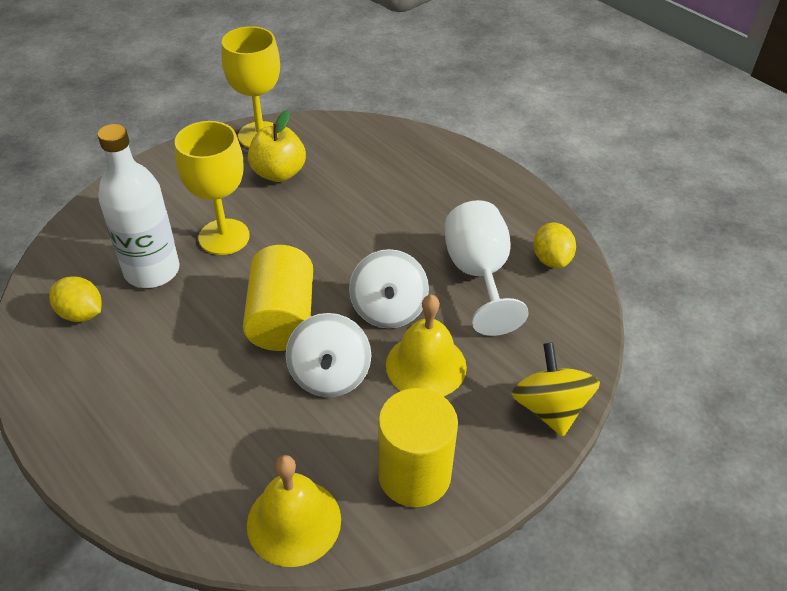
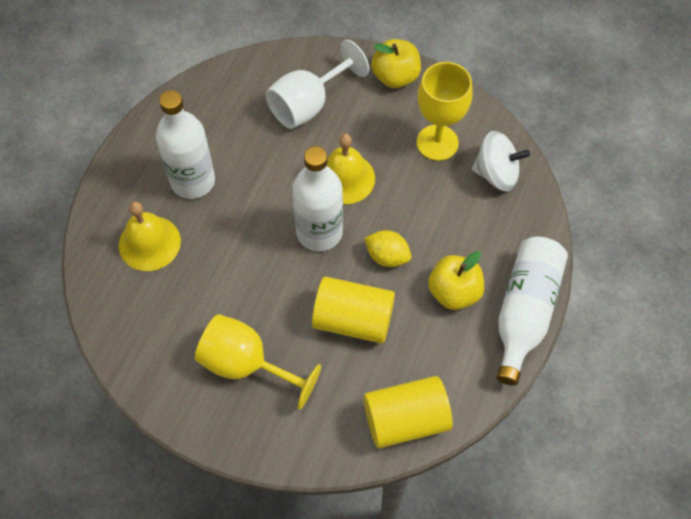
white bottle: 1 -> 3
white spinning top: 2 -> 1
yellow apple: 1 -> 2
yellow lemon: 2 -> 1
yellow spinning top: 1 -> 0

